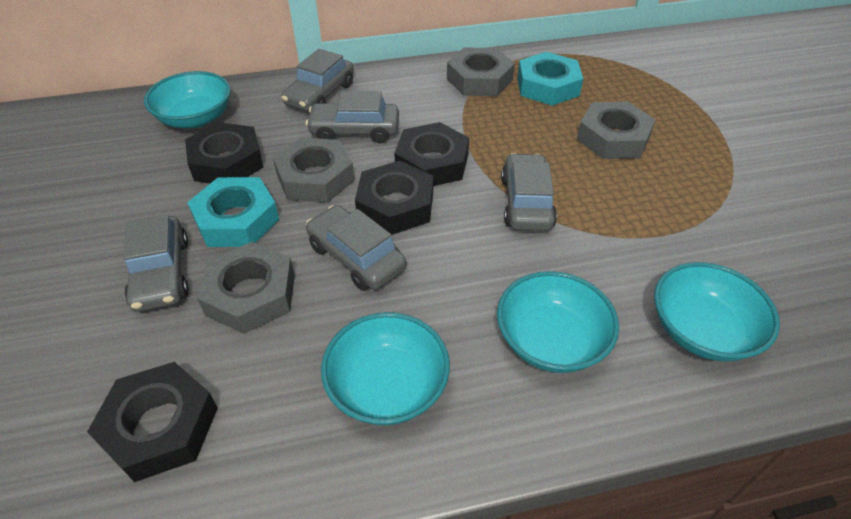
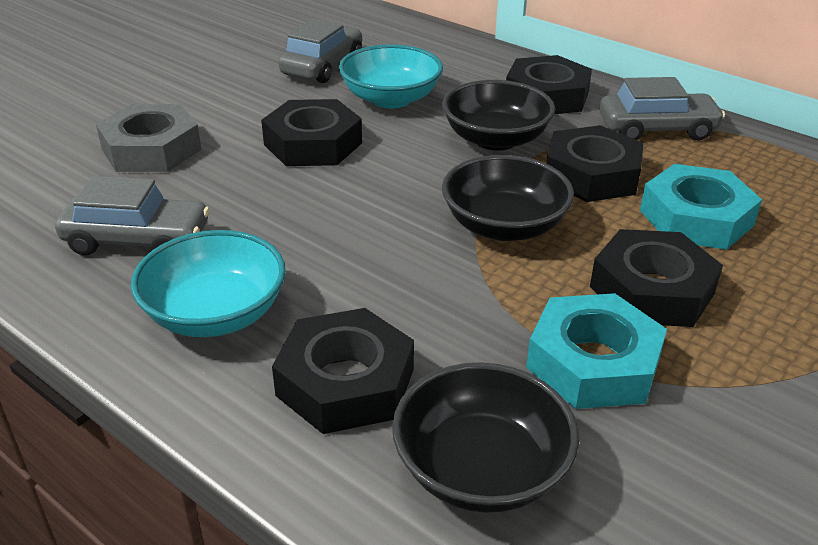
black bowl: 0 -> 3
black nut: 4 -> 5
grey car: 5 -> 3
grey nut: 4 -> 1
turquoise bowl: 4 -> 2

